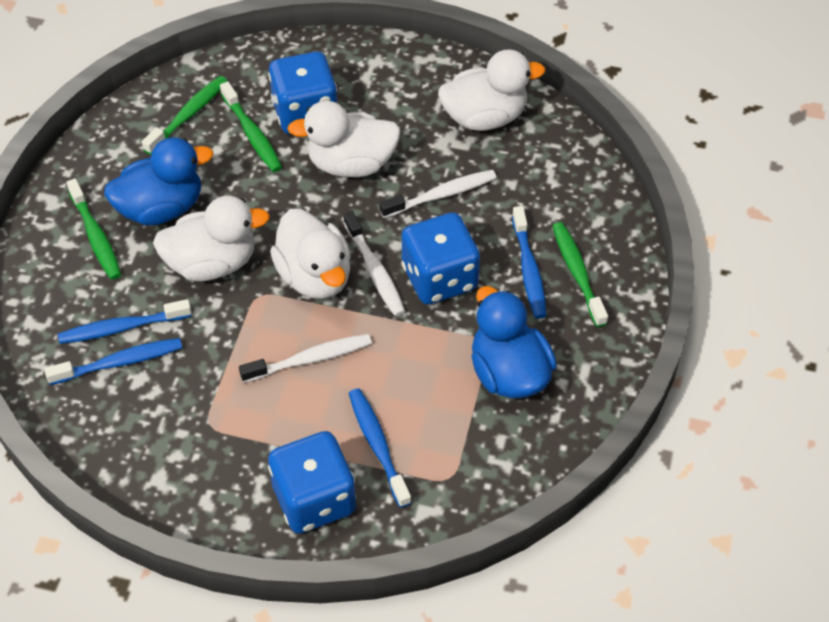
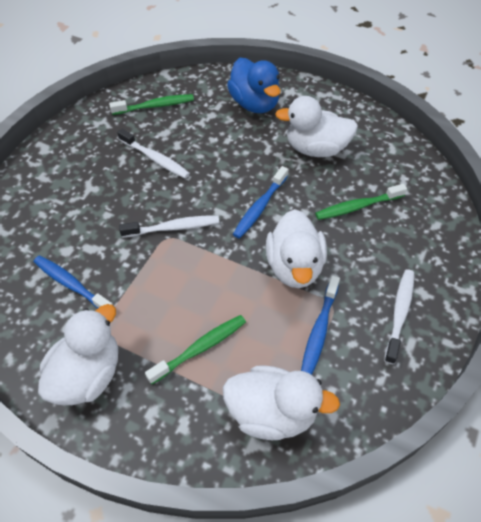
blue dice: 3 -> 0
blue duck: 2 -> 1
blue toothbrush: 4 -> 3
green toothbrush: 4 -> 3

